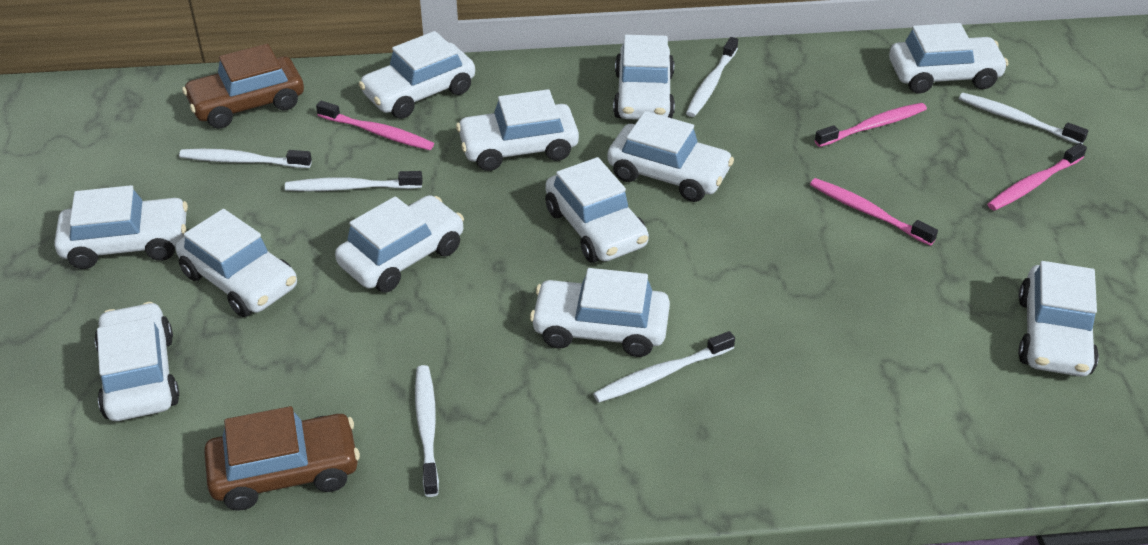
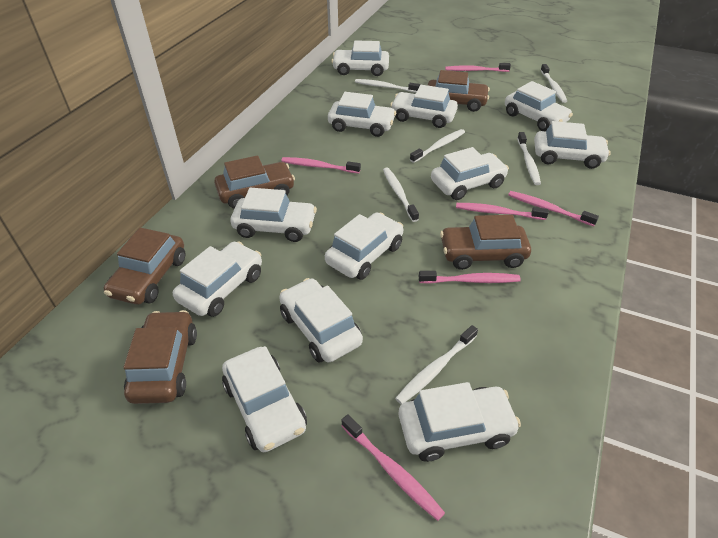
brown car: 2 -> 5
pink toothbrush: 4 -> 6

